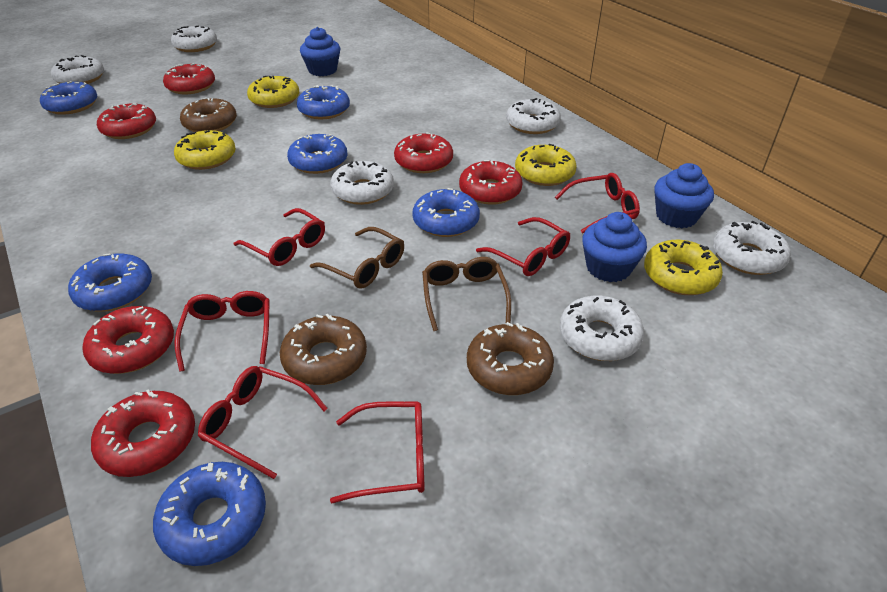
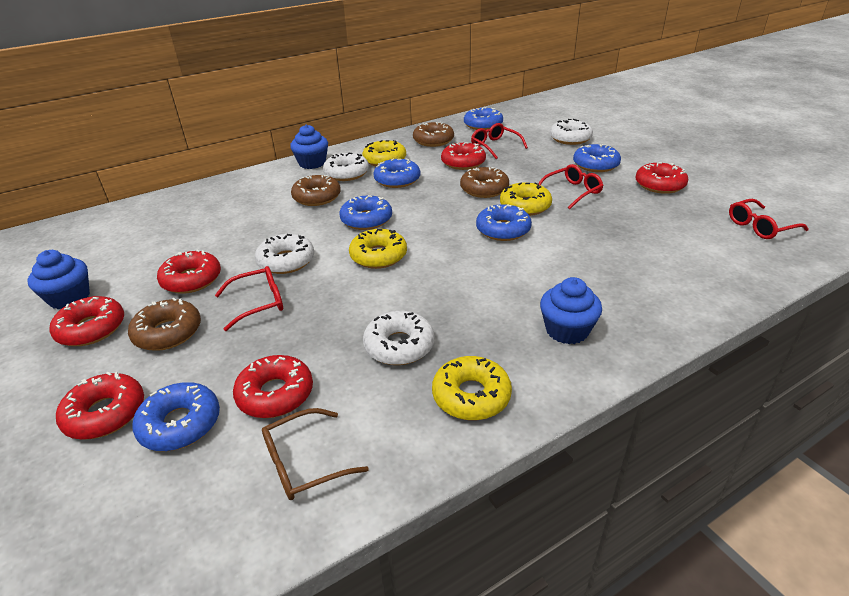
brown donut: 3 -> 4
brown glasses: 2 -> 1
red glasses: 6 -> 4
white donut: 6 -> 4

